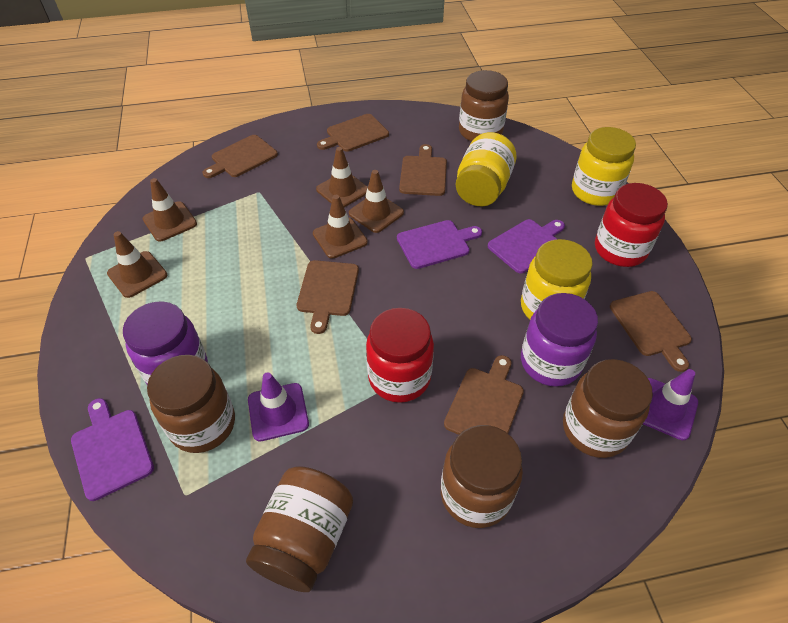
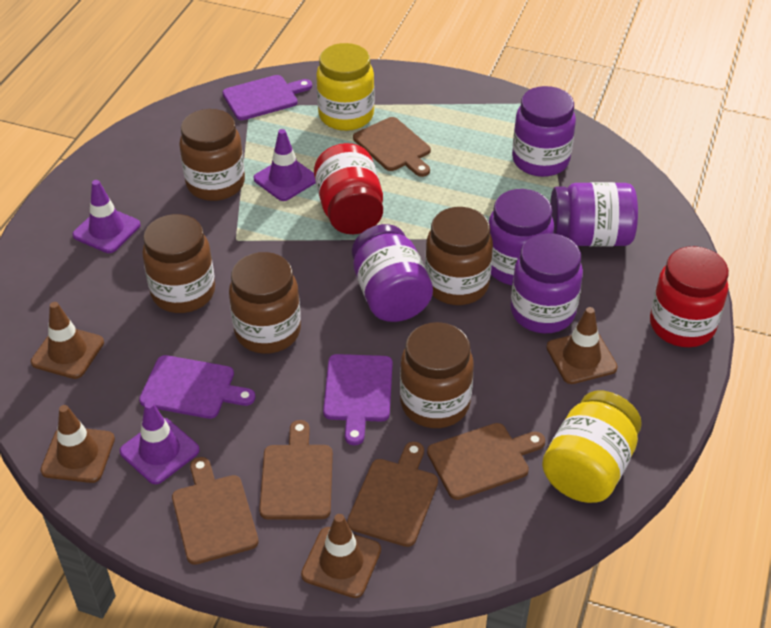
brown cutting board: 6 -> 5
brown traffic cone: 5 -> 4
purple jar: 2 -> 5
purple traffic cone: 2 -> 3
yellow jar: 3 -> 2

